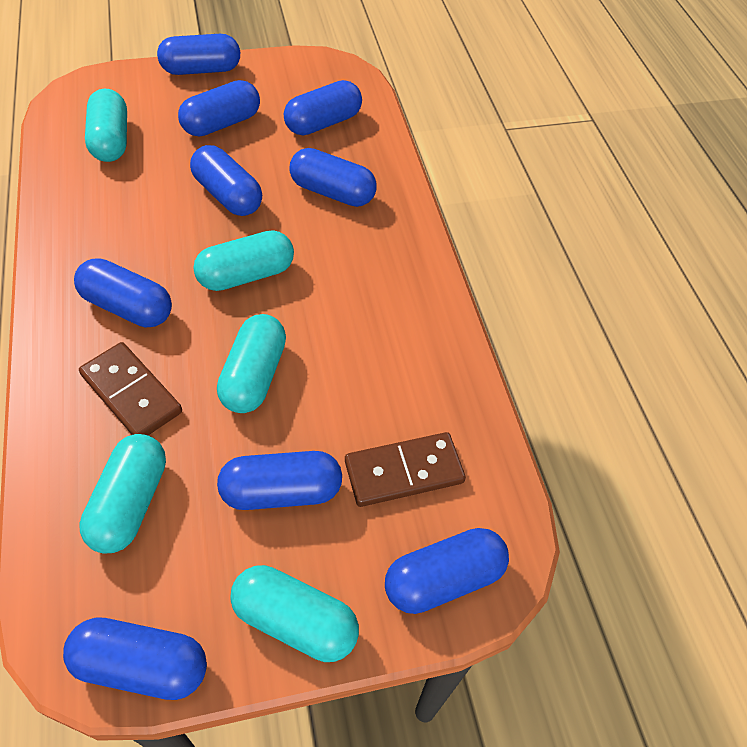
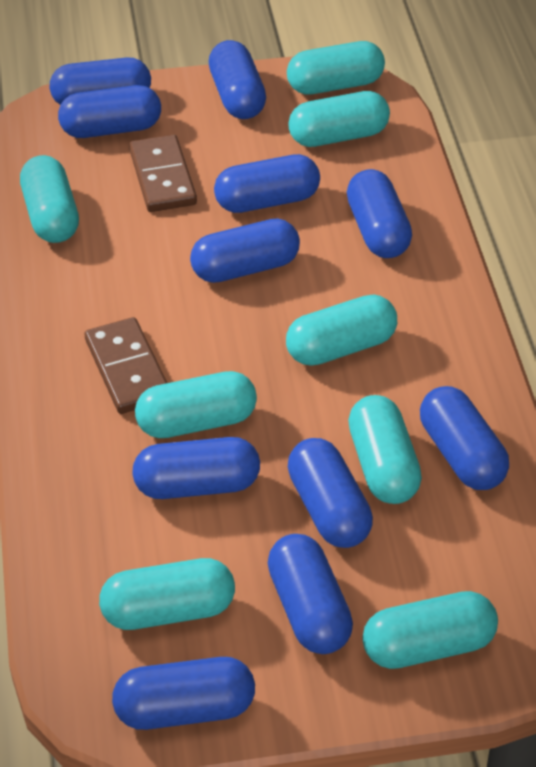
blue capsule: 9 -> 11
turquoise capsule: 5 -> 8

